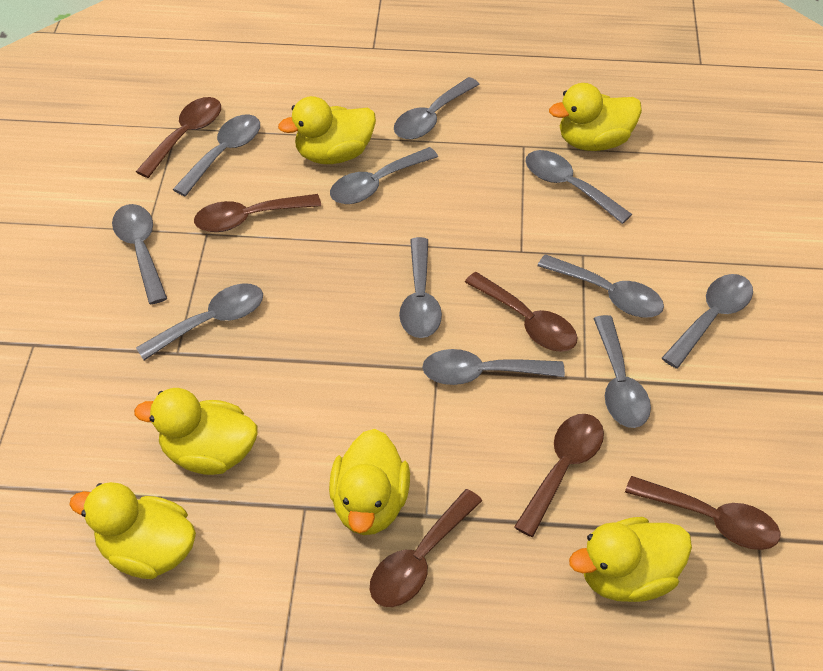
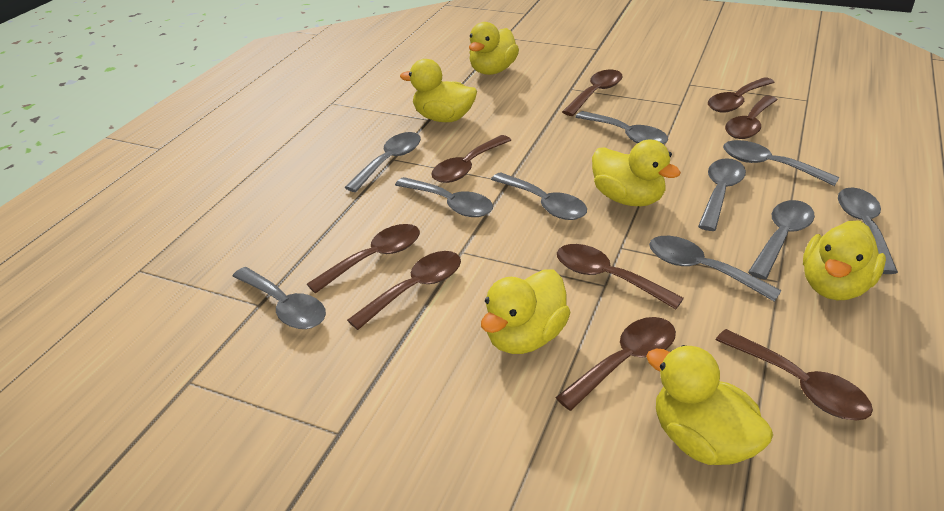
brown spoon: 6 -> 9
grey spoon: 11 -> 10

